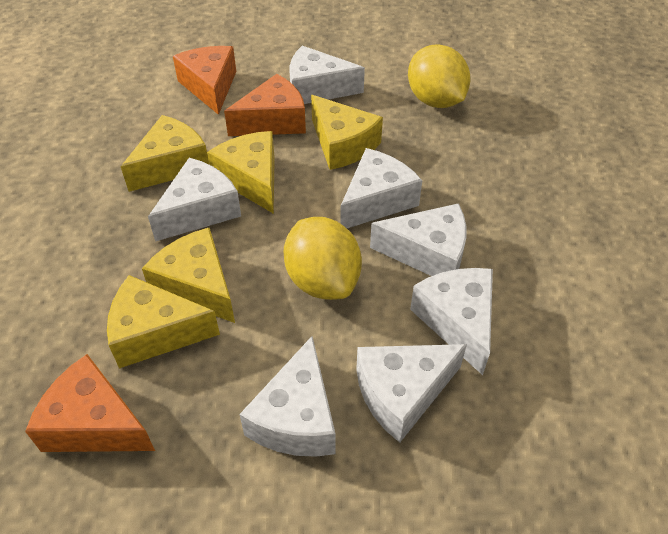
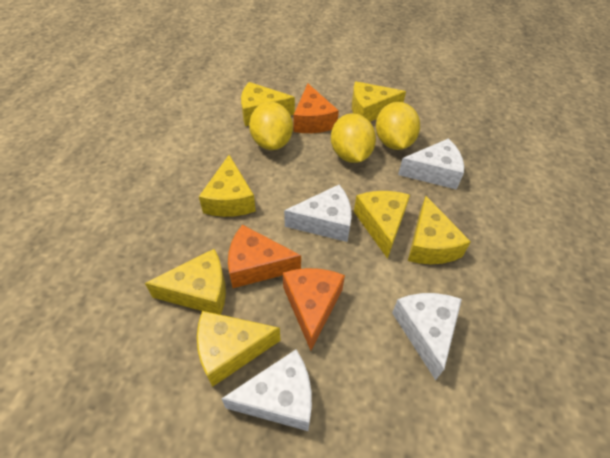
white cheese: 7 -> 4
yellow cheese: 5 -> 7
yellow lemon: 2 -> 3

